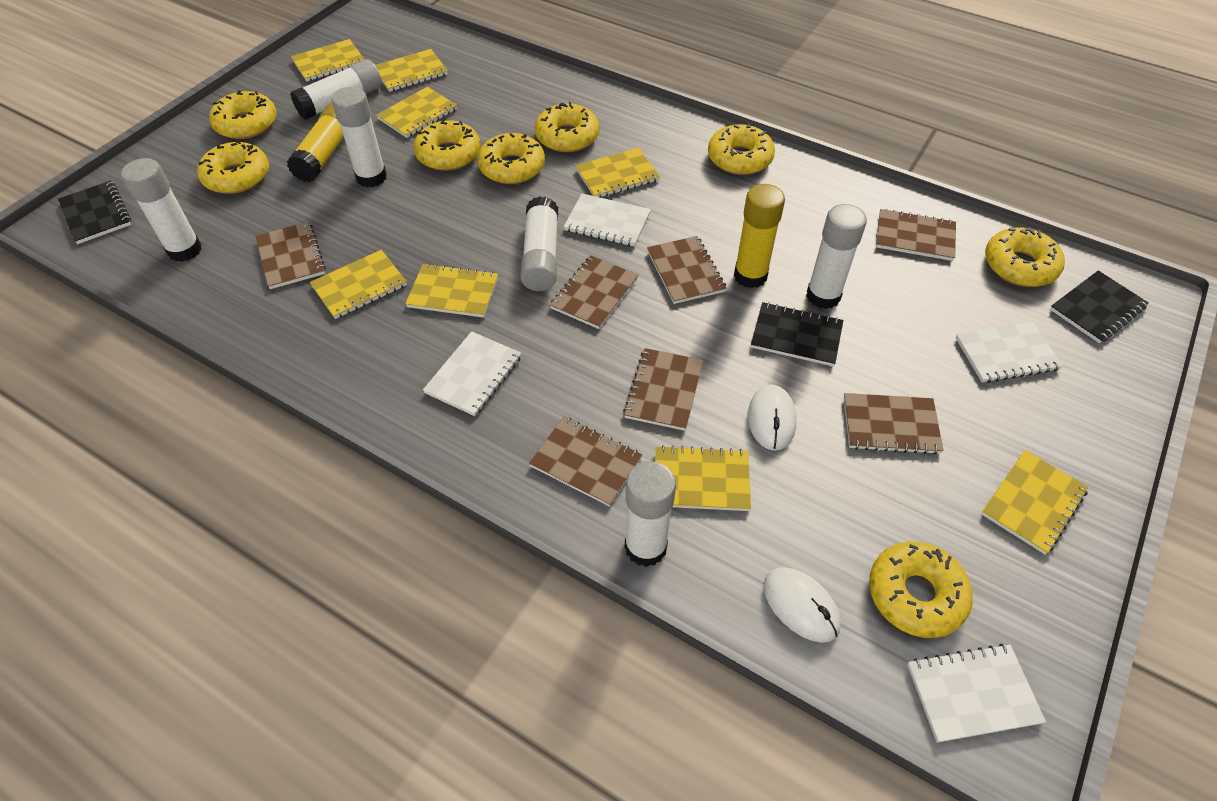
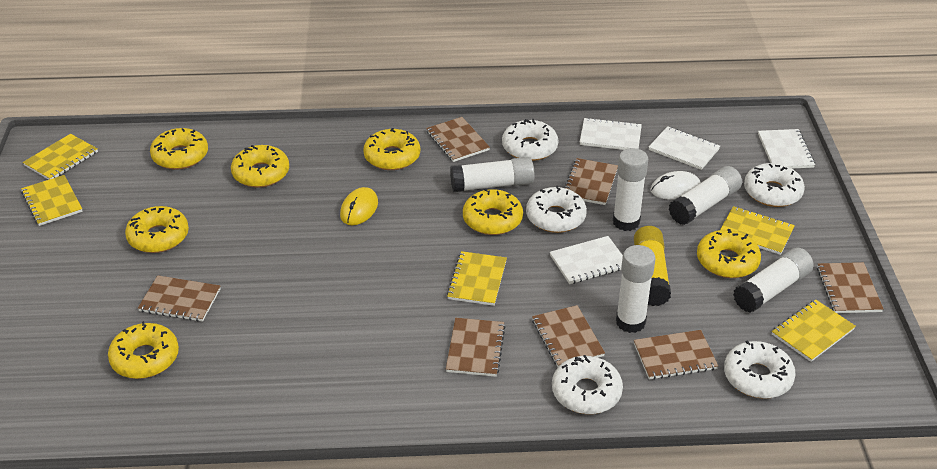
black notebook: 3 -> 0
white donut: 0 -> 5
white glue stick: 6 -> 5
white mouse: 2 -> 1
yellow donut: 8 -> 7
yellow glue stick: 2 -> 1
yellow mouse: 0 -> 1
yellow notebook: 8 -> 5

